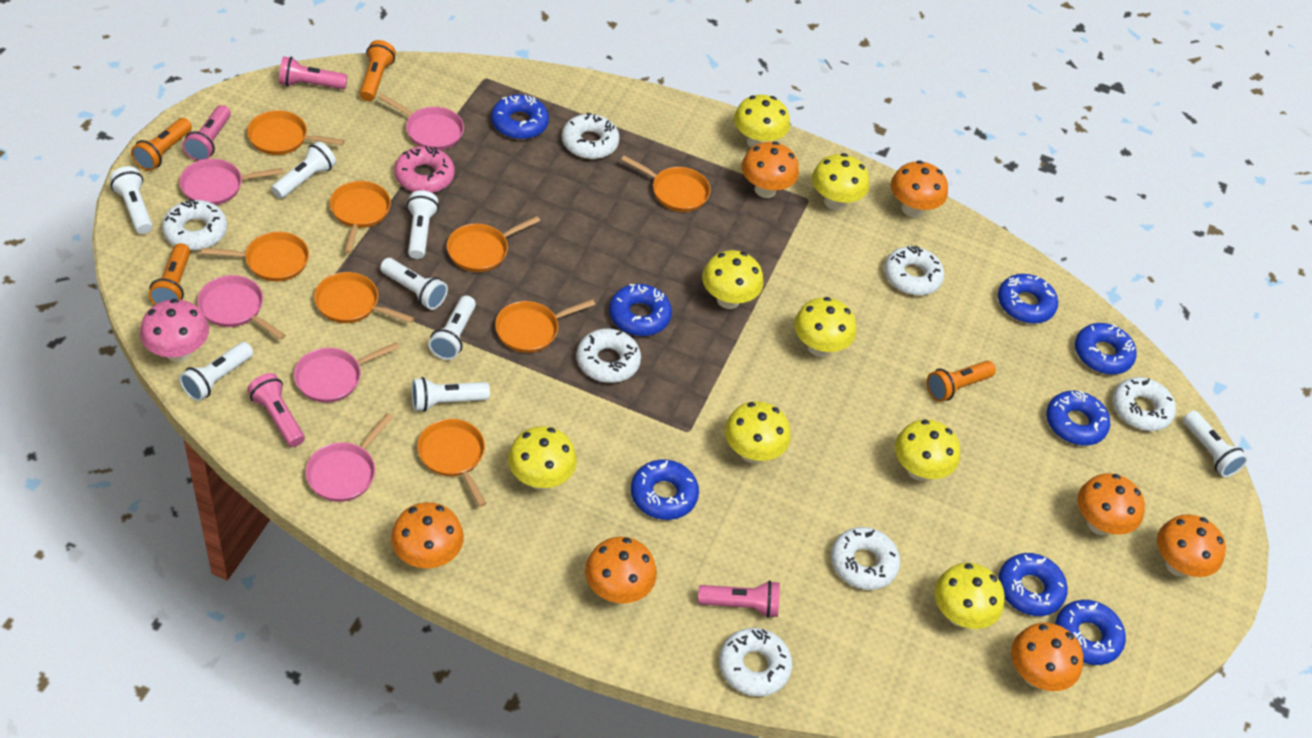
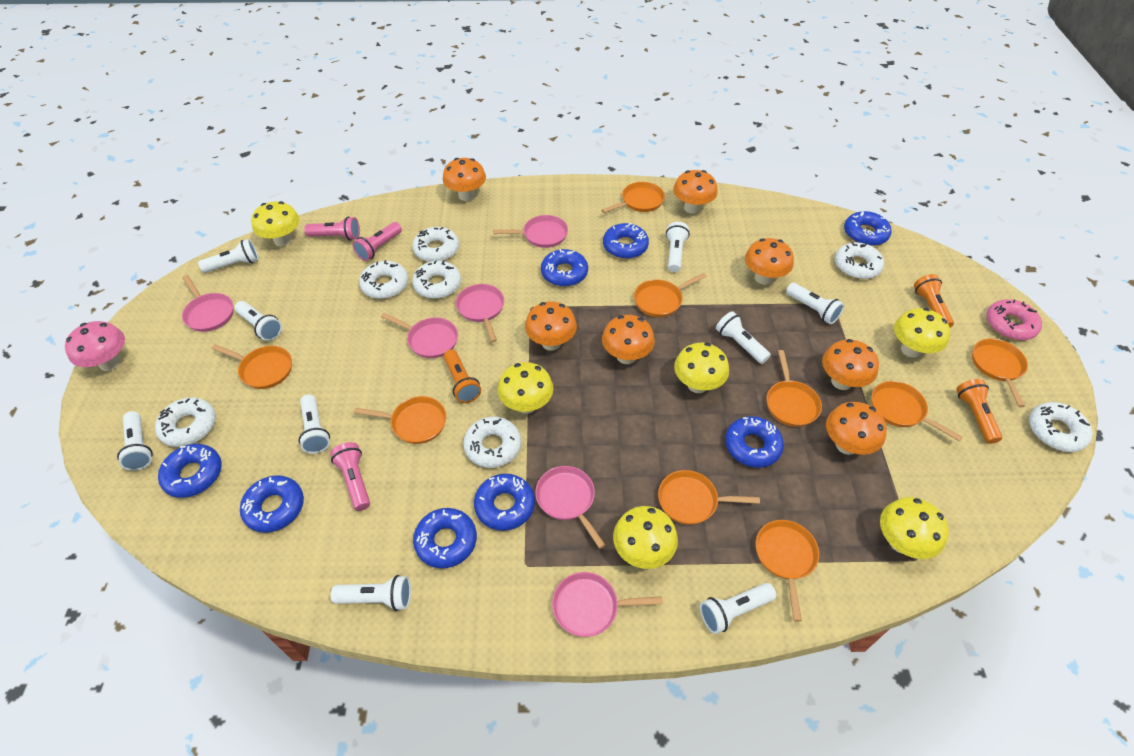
orange flashlight: 4 -> 3
orange pan: 8 -> 9
pink flashlight: 4 -> 3
pink pan: 5 -> 6
white flashlight: 8 -> 9
yellow mushroom: 8 -> 6

